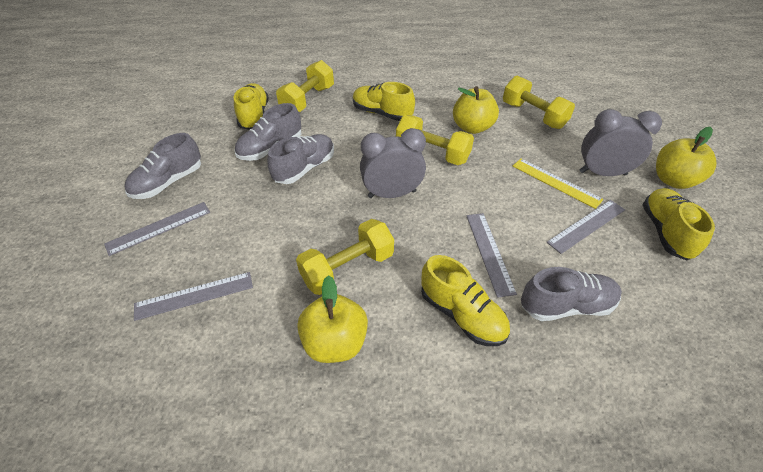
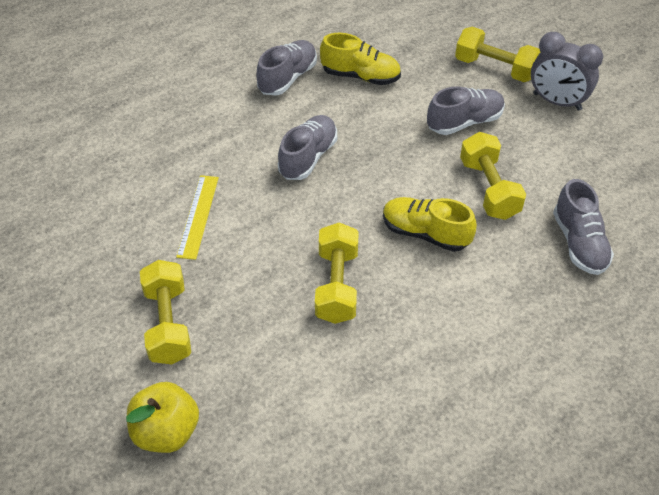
grey clock: 2 -> 1
grey ruler: 4 -> 0
yellow apple: 3 -> 1
yellow shoe: 4 -> 2

